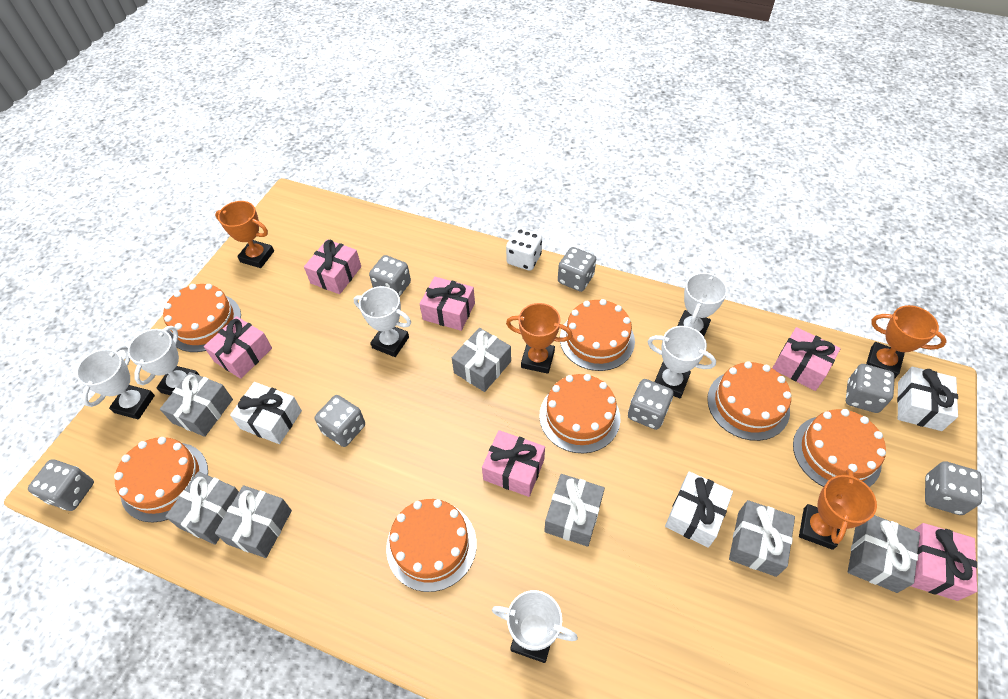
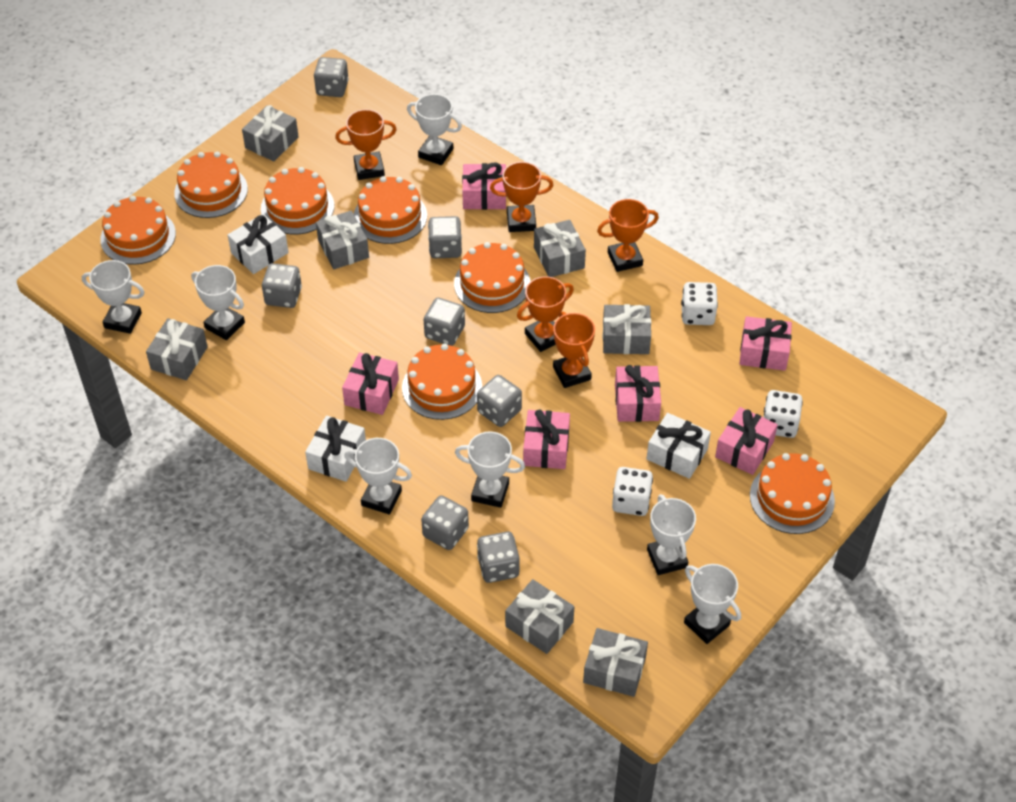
orange trophy: 4 -> 5
white dice: 1 -> 3
white trophy: 6 -> 7

